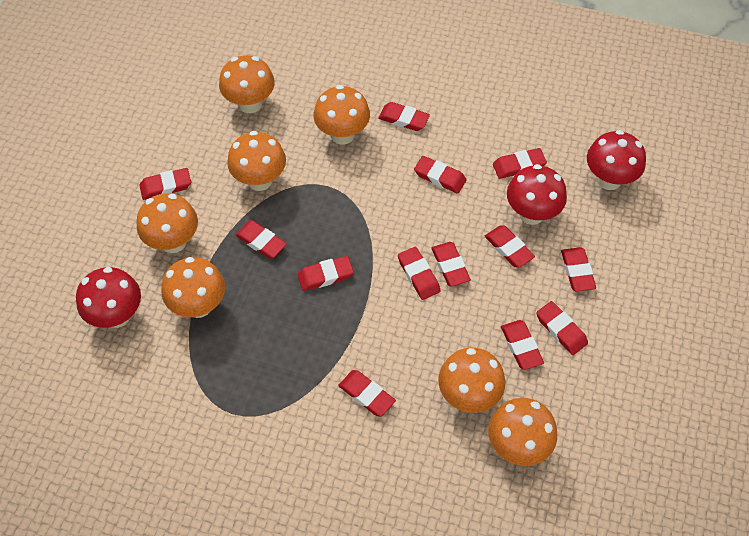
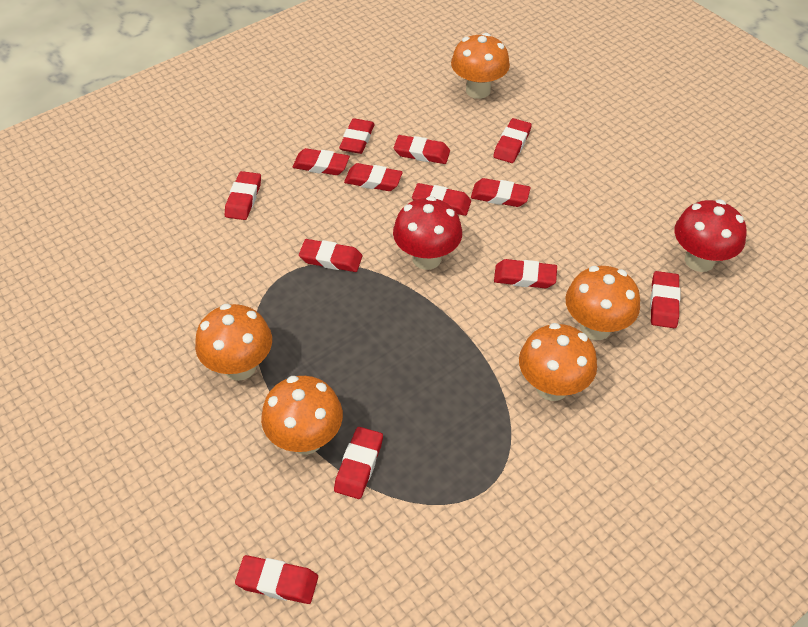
orange mushroom: 7 -> 5
red mushroom: 3 -> 2

